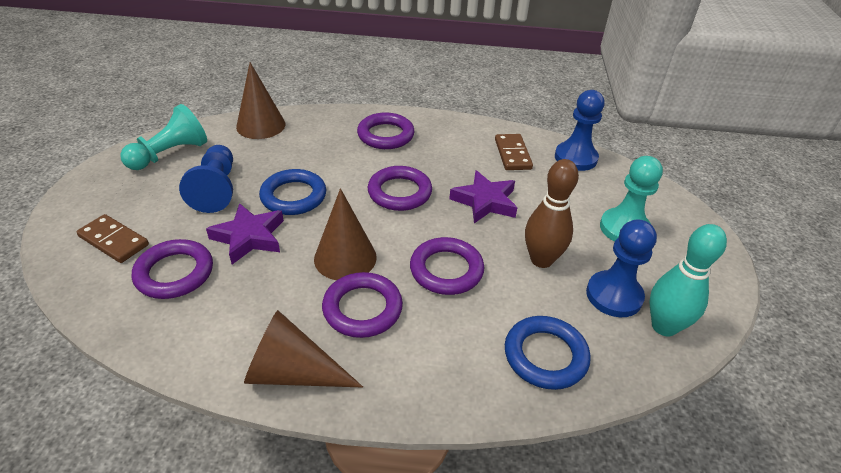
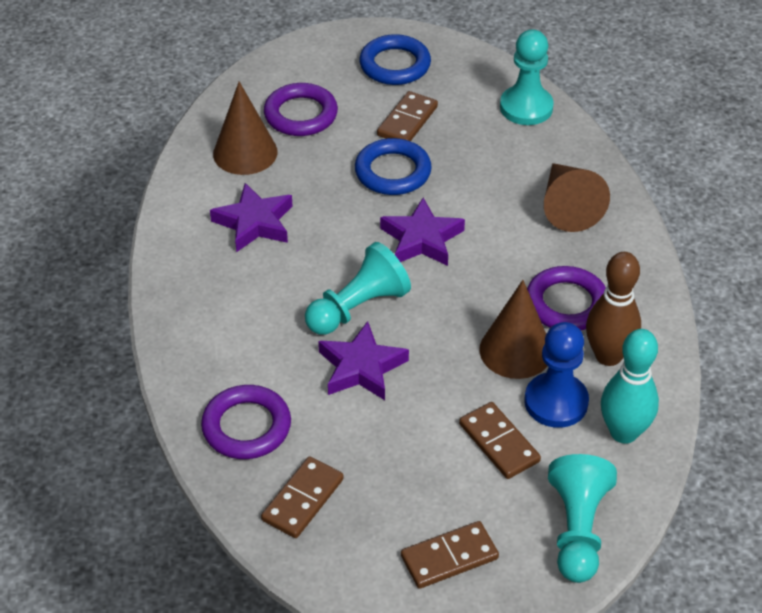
blue pawn: 3 -> 1
brown domino: 2 -> 4
purple ring: 5 -> 3
purple star: 2 -> 3
turquoise pawn: 2 -> 3

